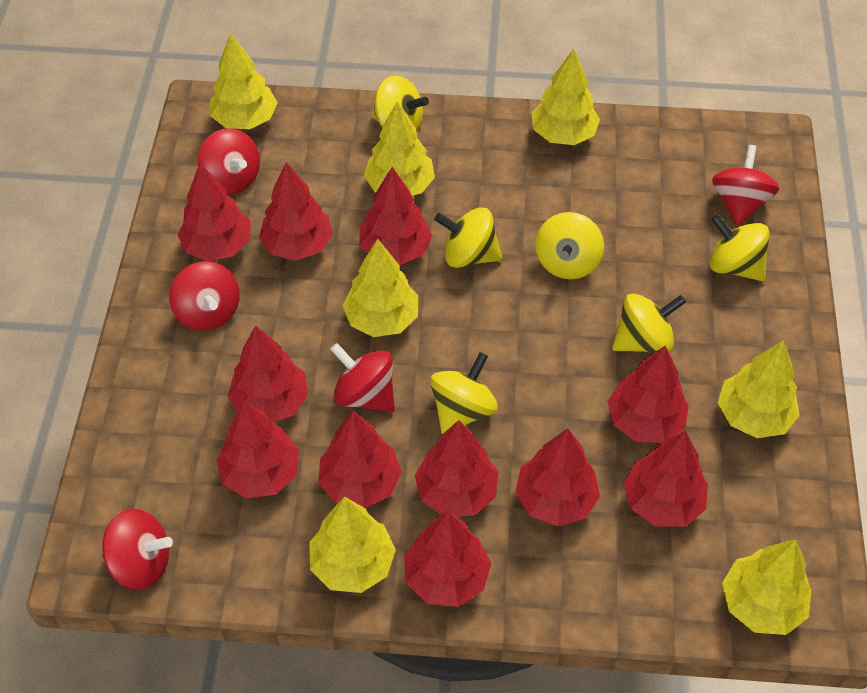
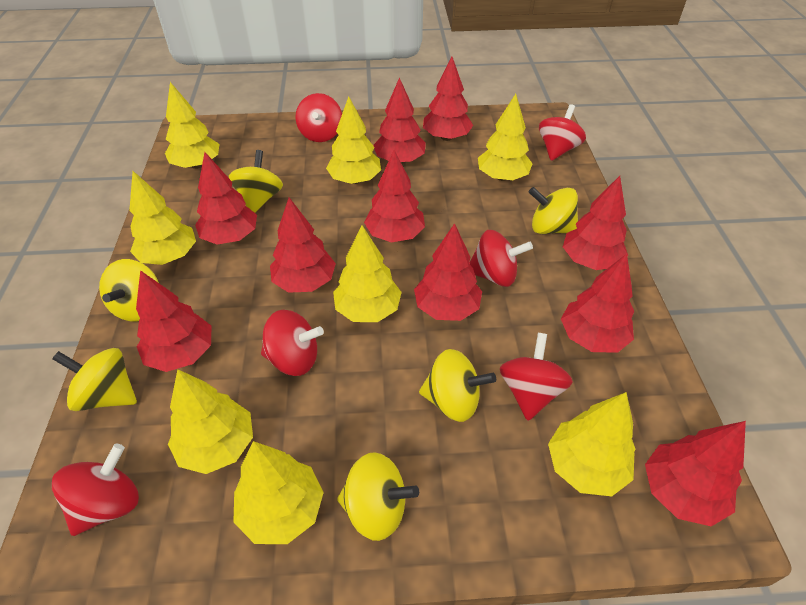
red spinning top: 5 -> 6
red tree: 11 -> 10
yellow tree: 7 -> 8

